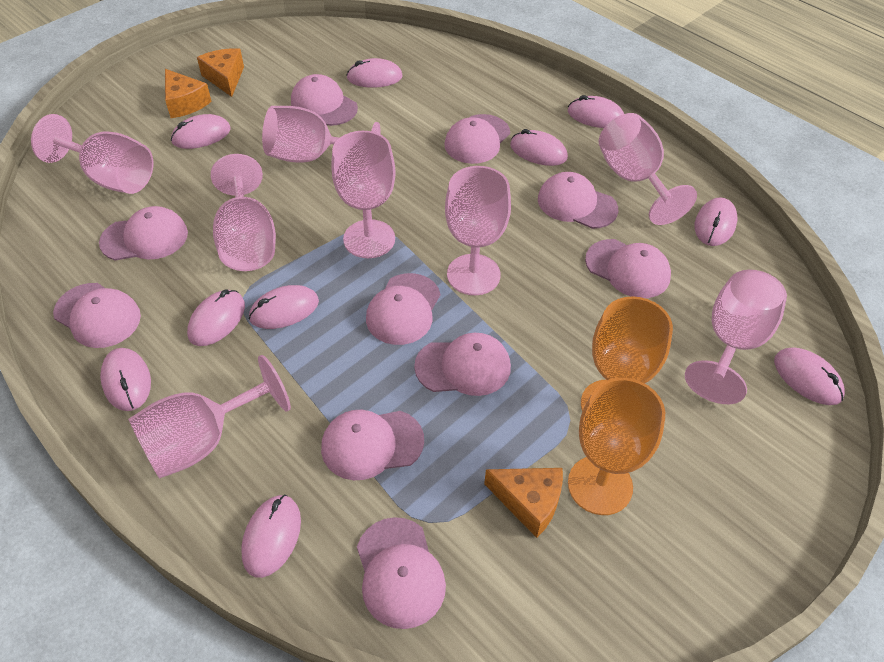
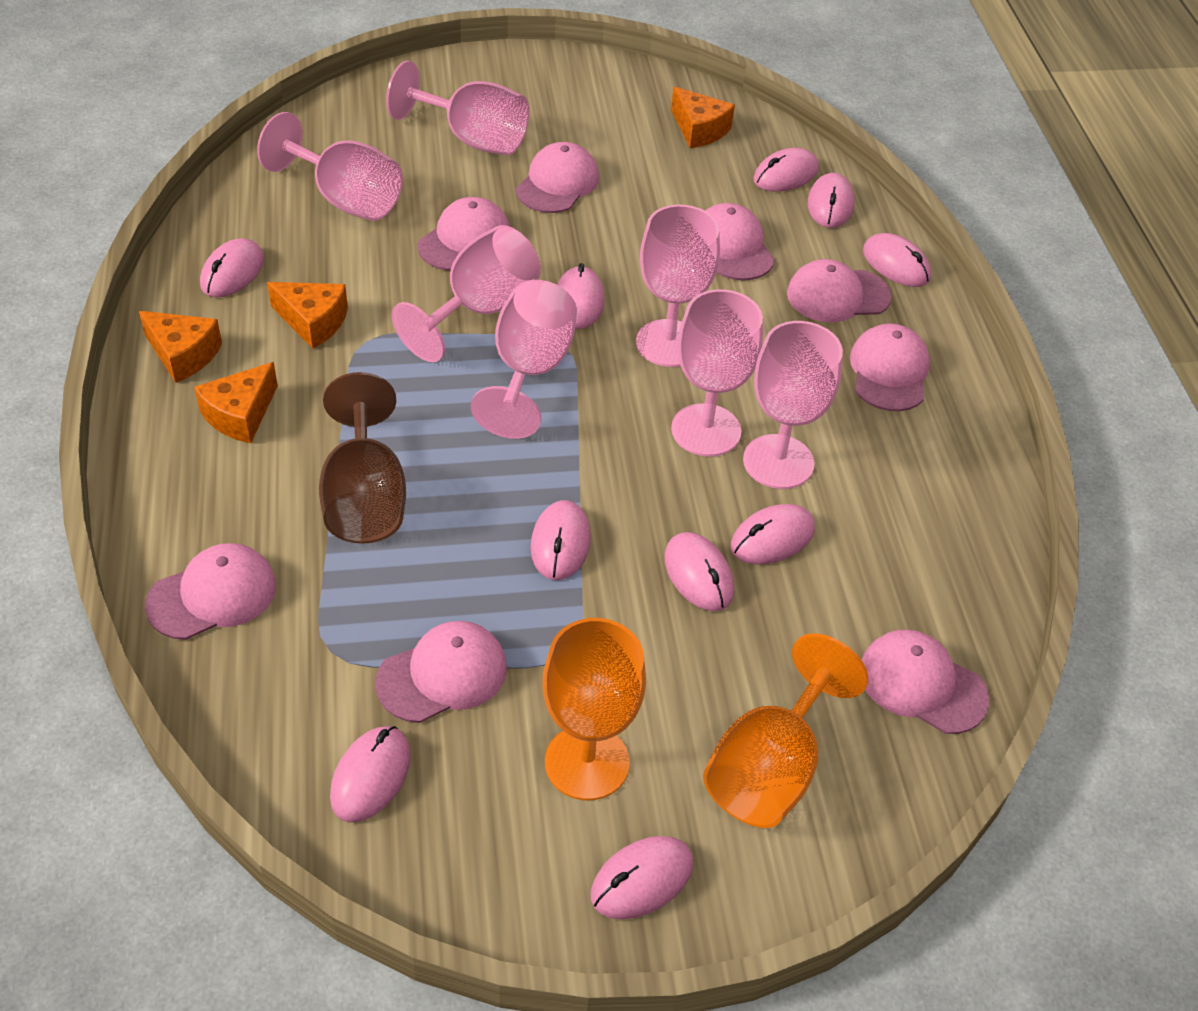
brown goblet: 0 -> 1
orange cheese: 3 -> 4
pink cap: 10 -> 8
pink goblet: 8 -> 7

